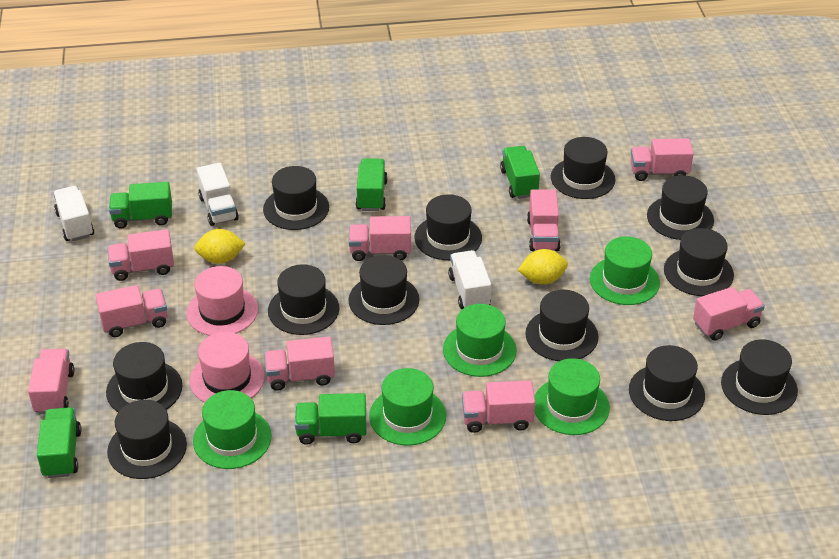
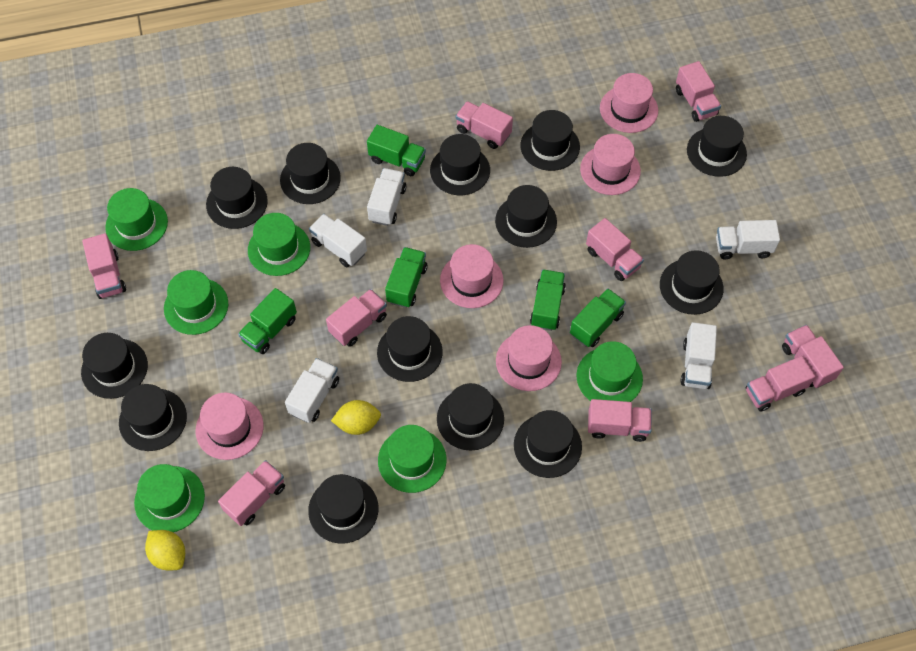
black hat: 12 -> 13
green hat: 5 -> 6
pink hat: 2 -> 5
white truck: 3 -> 5

